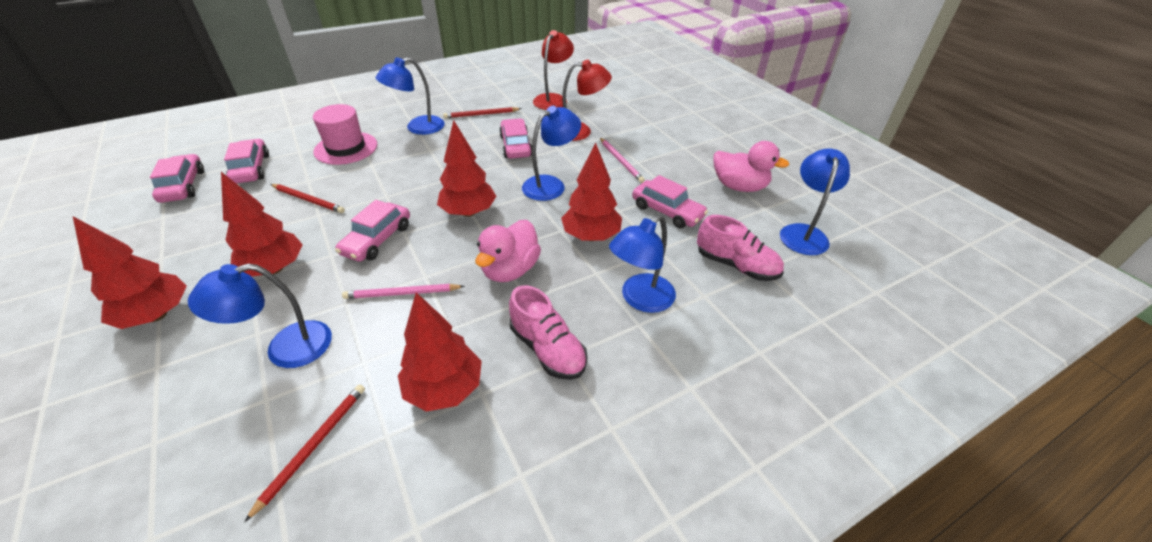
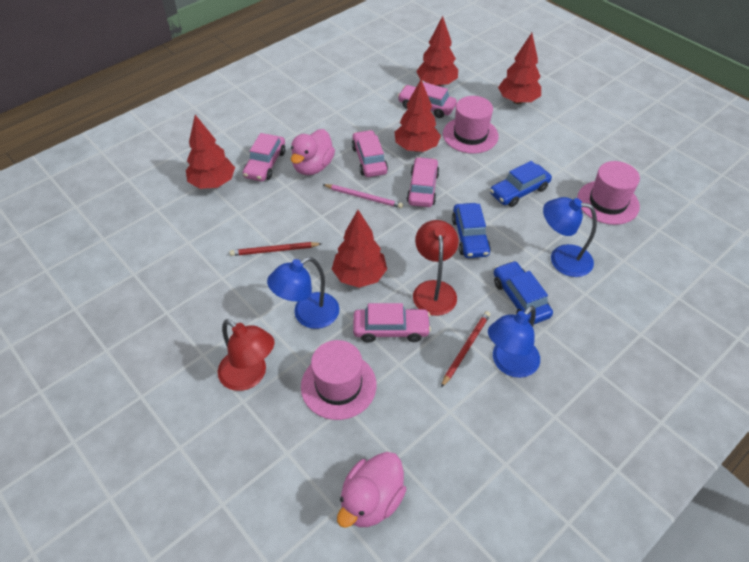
blue car: 0 -> 3
blue lamp: 5 -> 3
pink hat: 1 -> 3
pink pencil: 2 -> 1
pink shoe: 2 -> 0
red pencil: 3 -> 2

